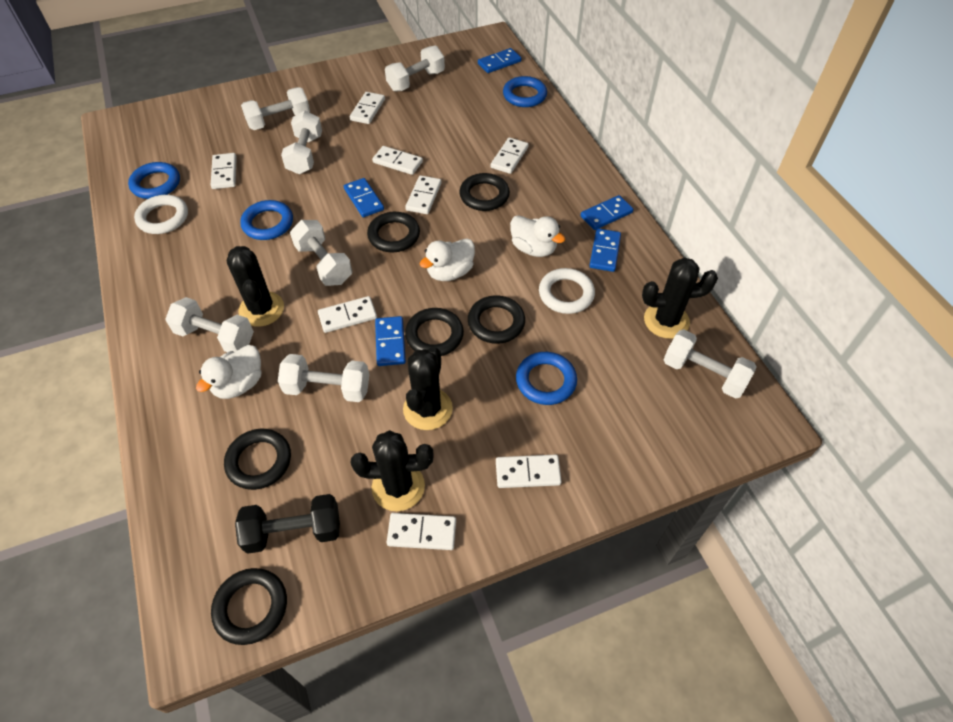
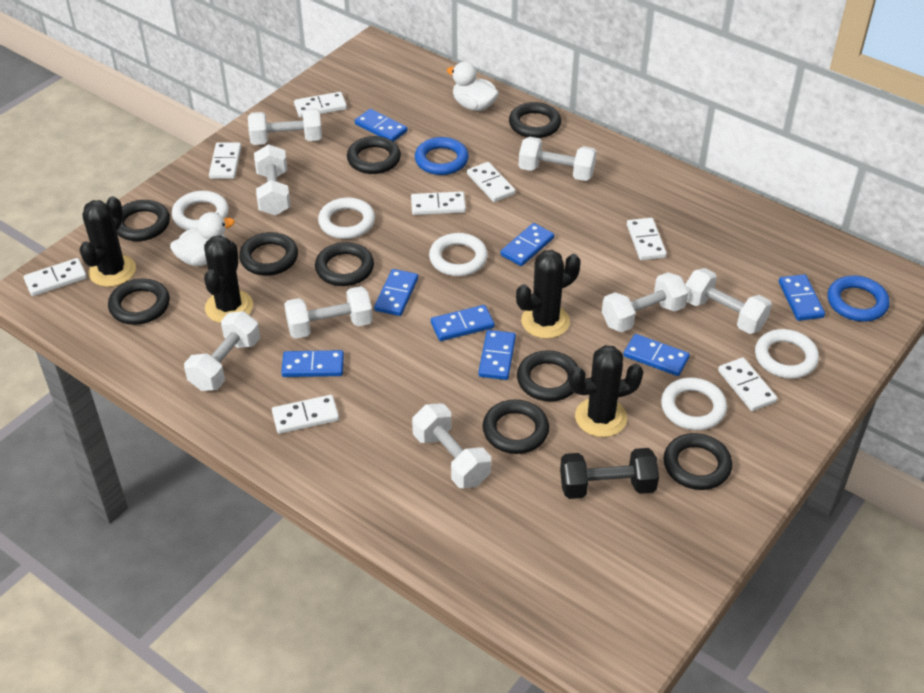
black ring: 6 -> 9
blue domino: 5 -> 8
blue ring: 4 -> 2
white duck: 3 -> 2
white dumbbell: 7 -> 8
white ring: 2 -> 5

